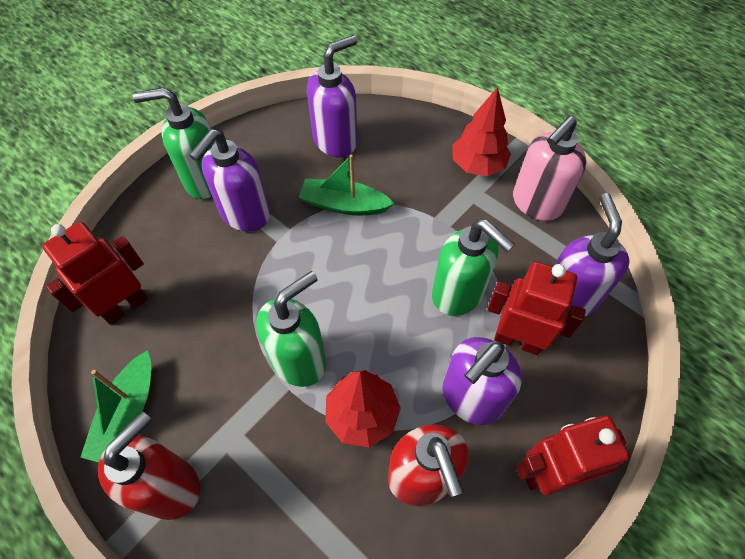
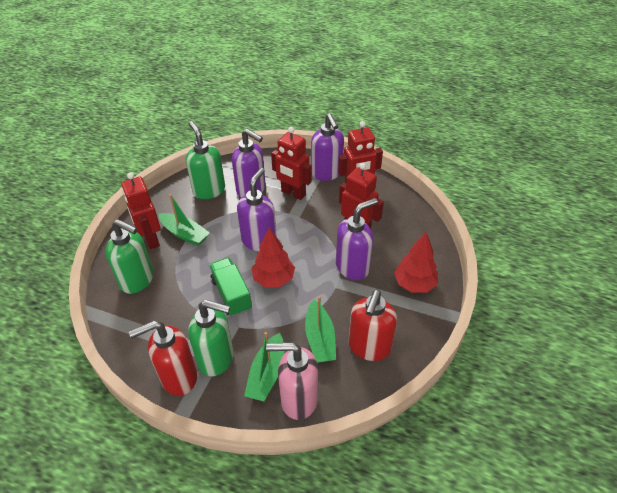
green boat: 2 -> 3
green truck: 0 -> 1
red robot: 3 -> 4

